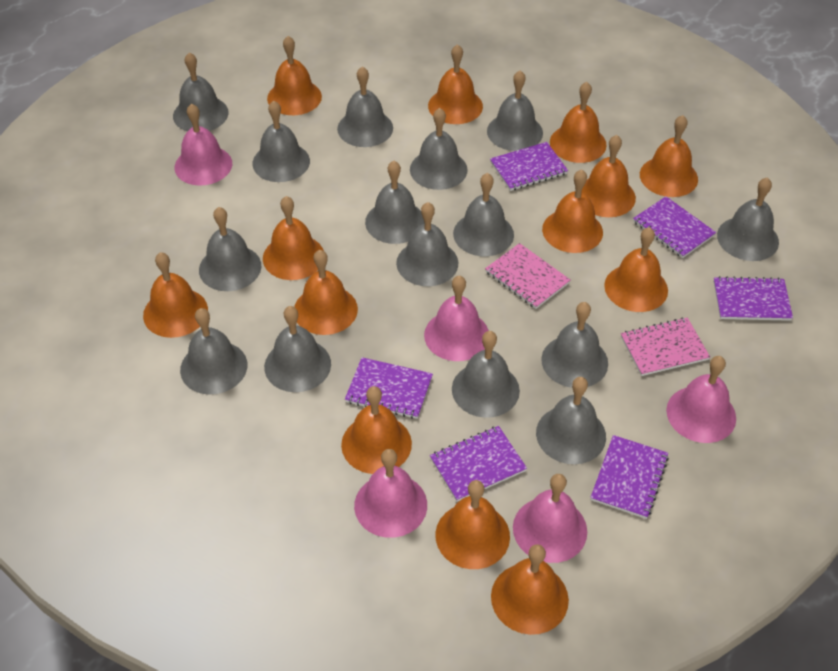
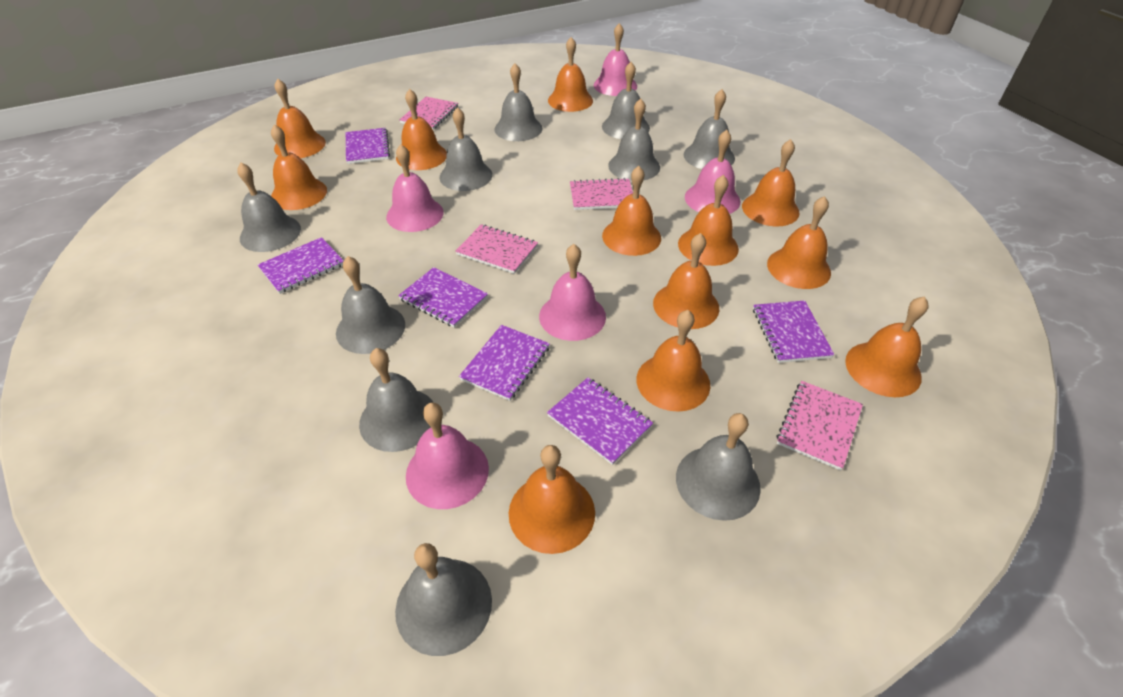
grey bell: 15 -> 10
orange bell: 13 -> 12
pink notebook: 2 -> 4

